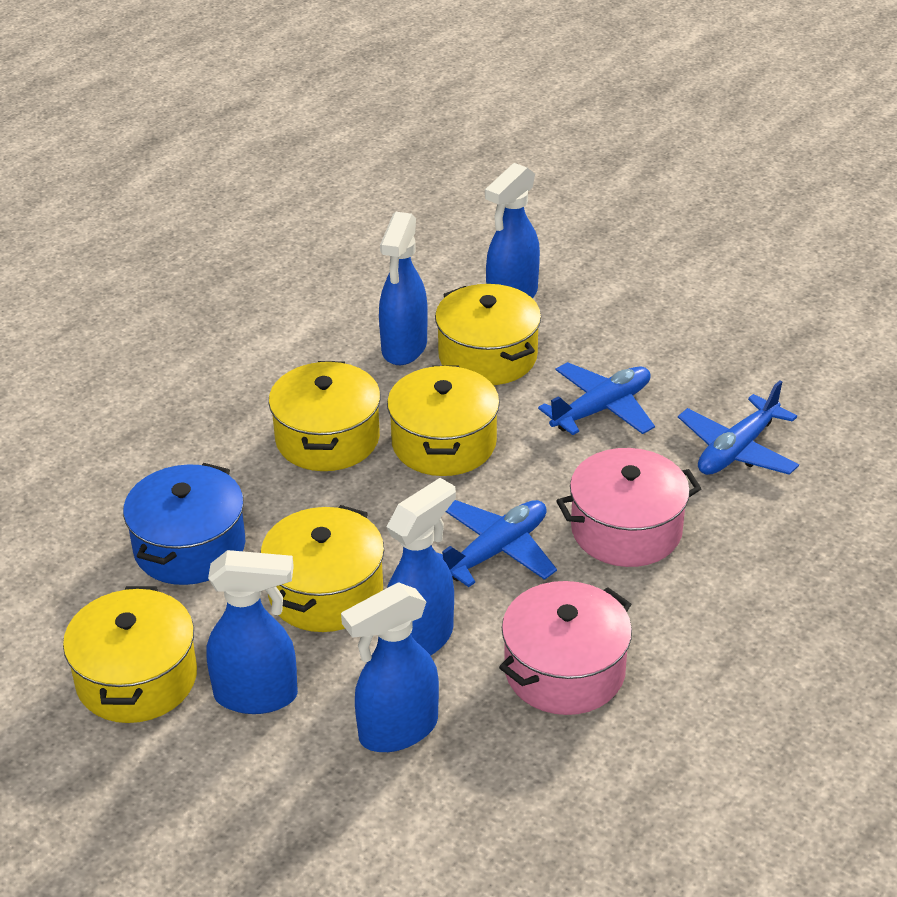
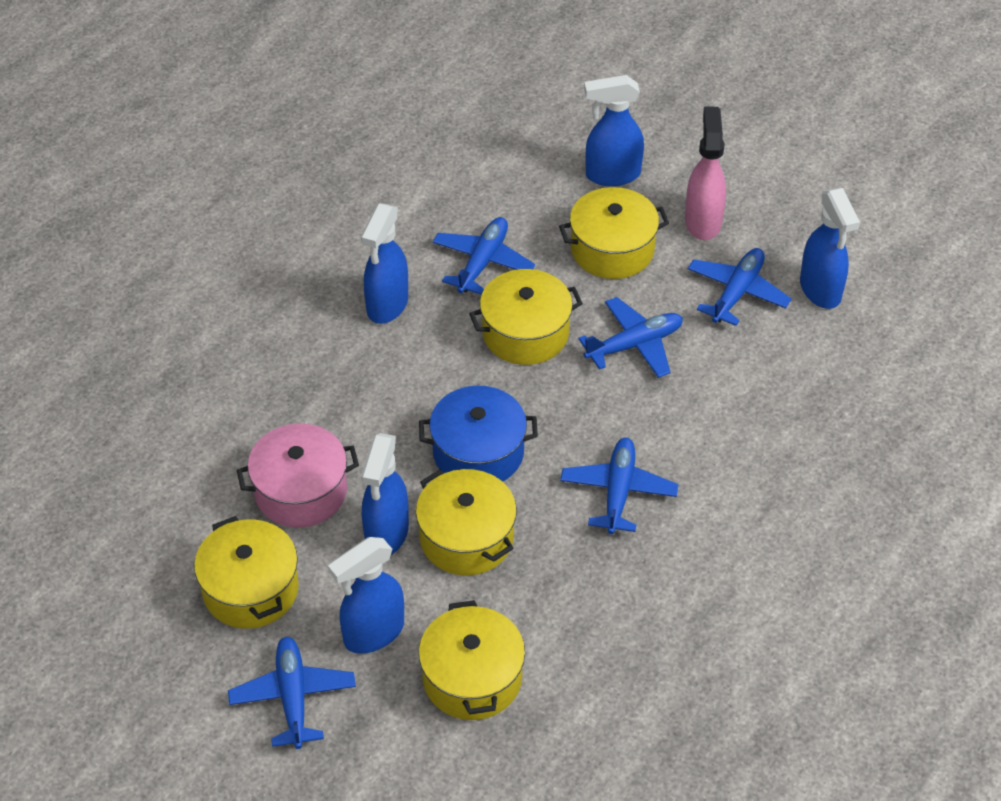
blue plane: 3 -> 5
pink pot: 2 -> 1
pink spray bottle: 0 -> 1

